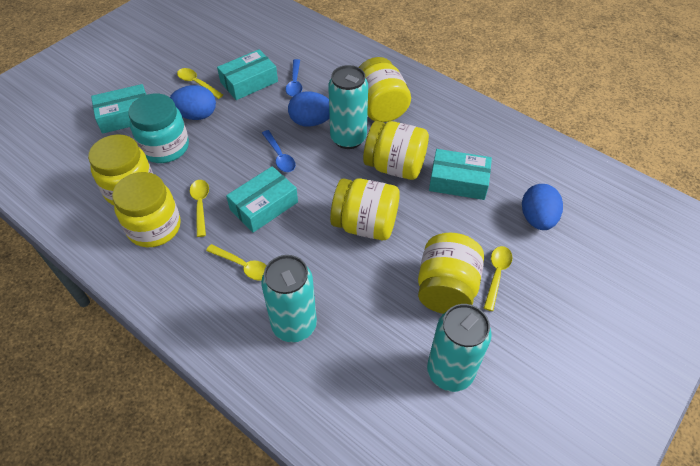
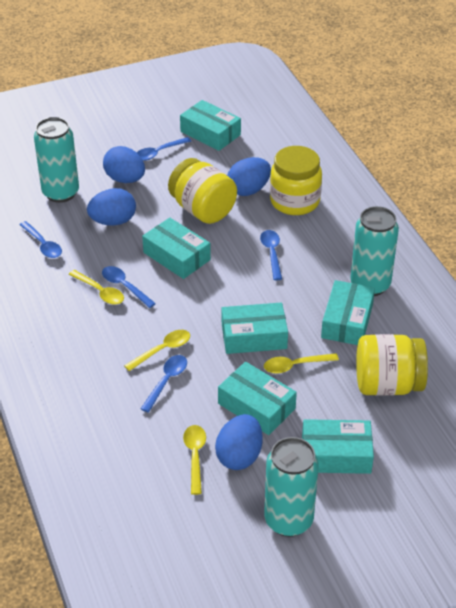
blue egg: 3 -> 4
blue spoon: 2 -> 5
turquoise box: 4 -> 6
turquoise jar: 1 -> 0
yellow jar: 6 -> 3

